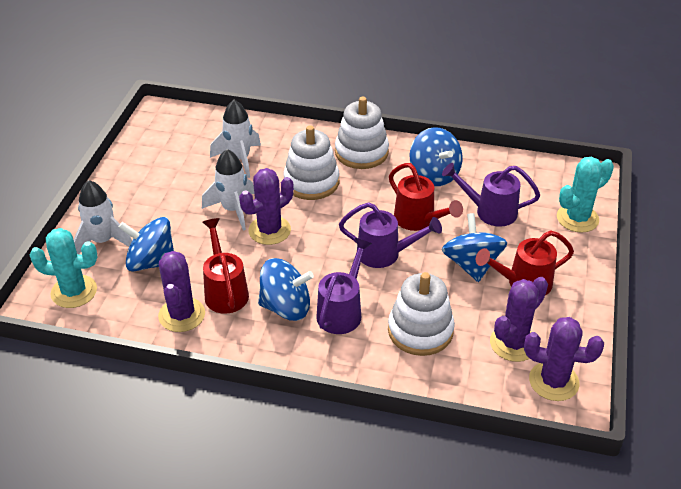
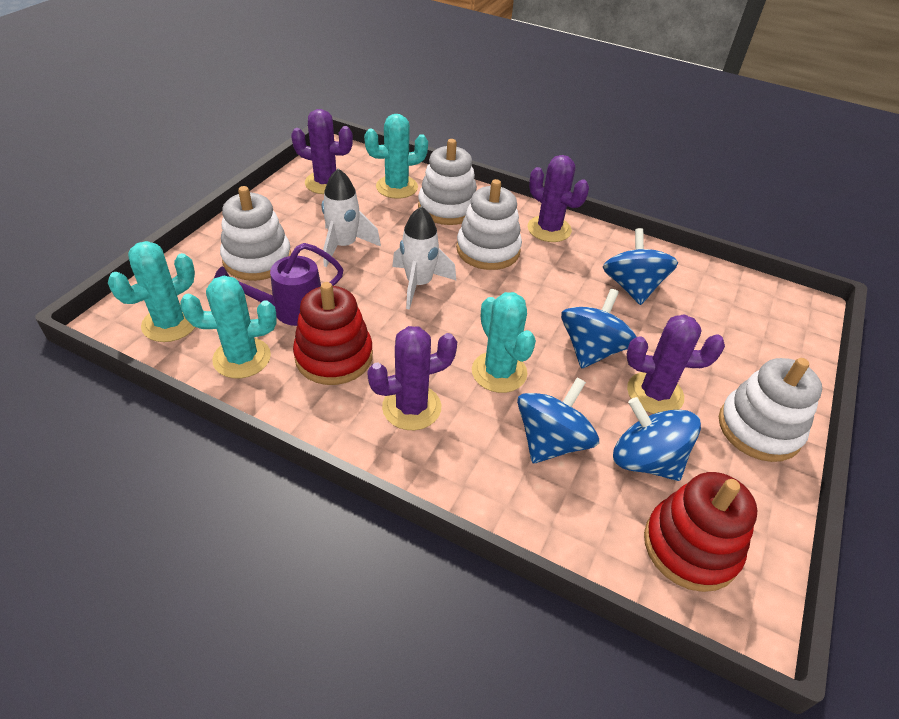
purple watering can: 3 -> 1
red stacking toy: 0 -> 2
red watering can: 3 -> 0
turquoise cactus: 2 -> 4
white rocket: 3 -> 2
white stacking toy: 3 -> 4

